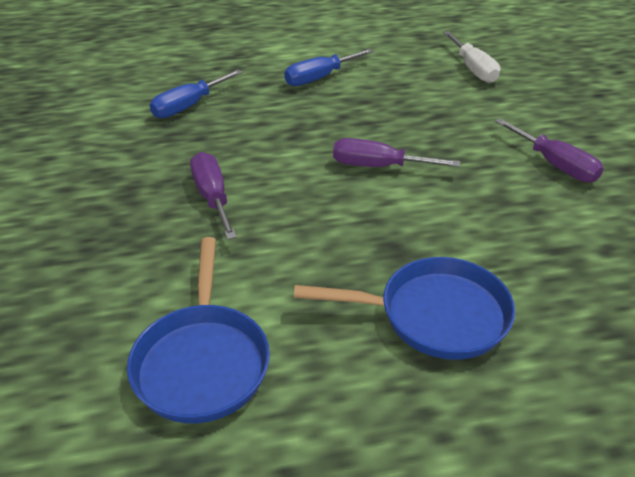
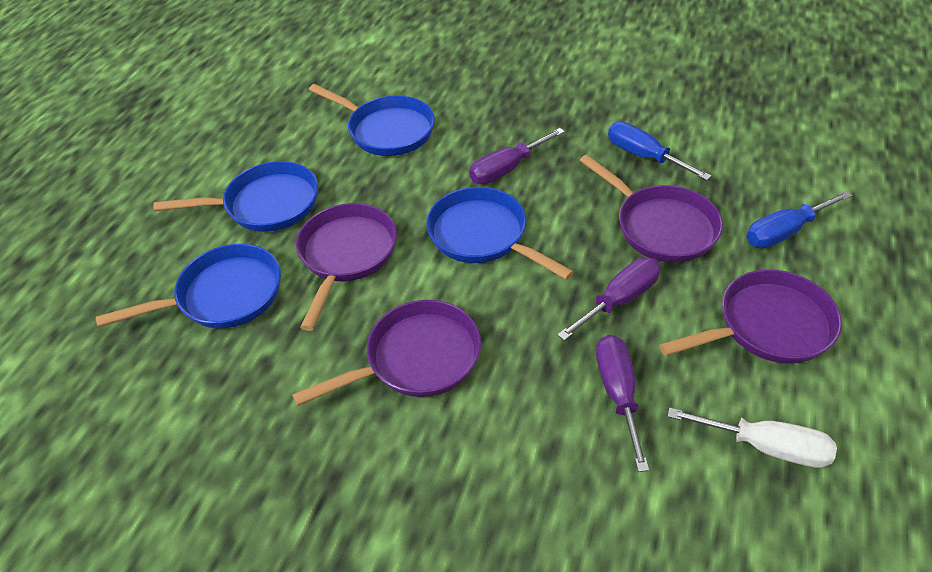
blue pan: 2 -> 4
purple pan: 0 -> 4

